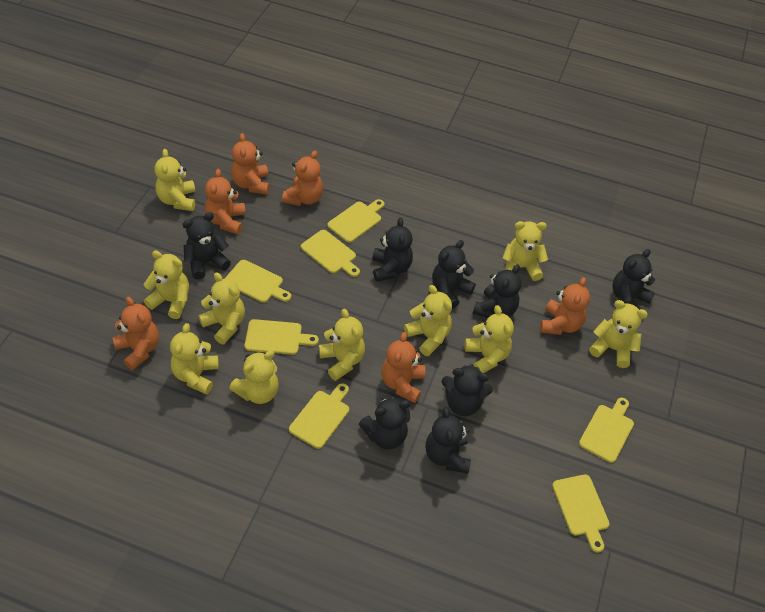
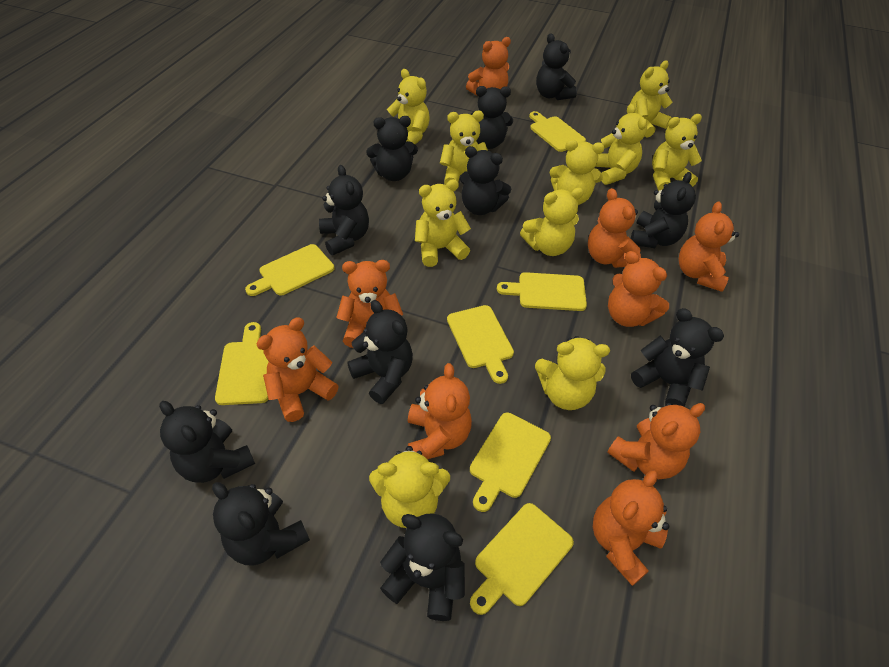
black teddy bear: 8 -> 11
orange teddy bear: 6 -> 9

